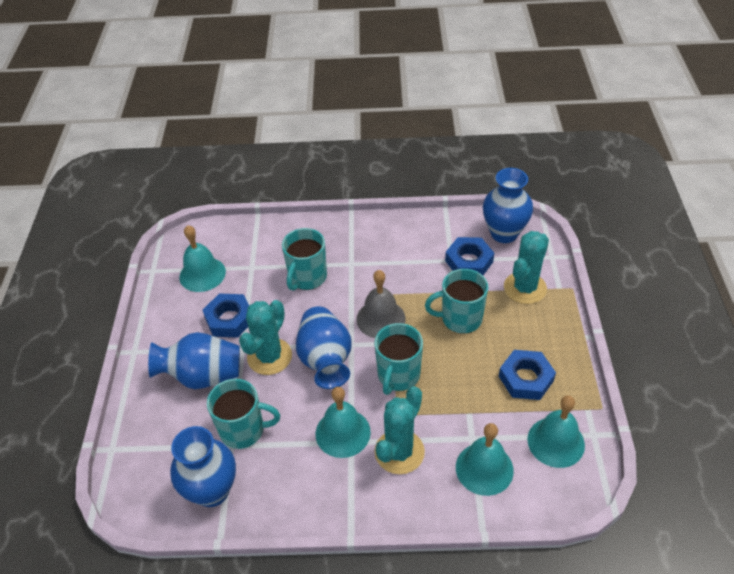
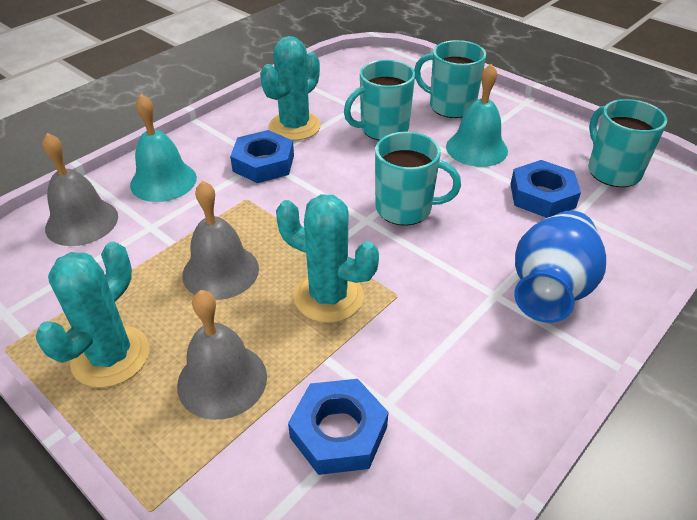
blue vase: 4 -> 1
grey bell: 1 -> 3
turquoise bell: 4 -> 2

